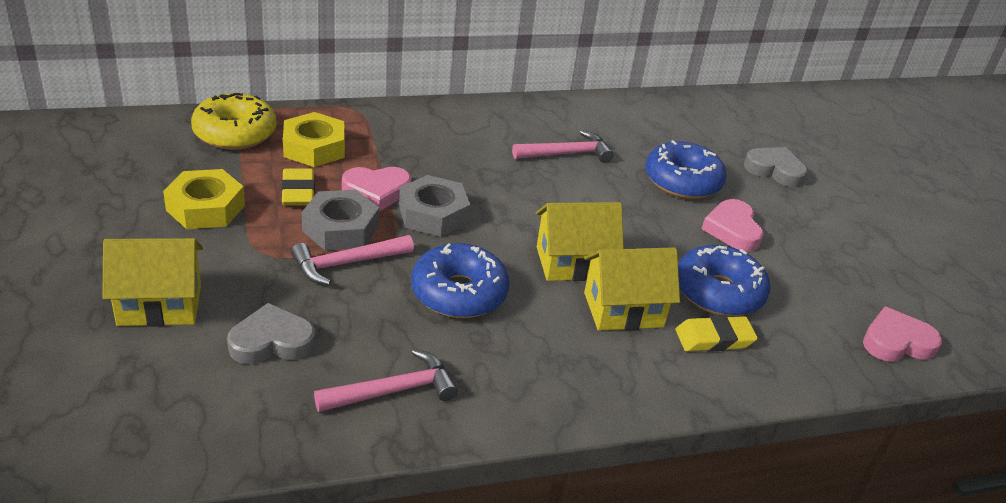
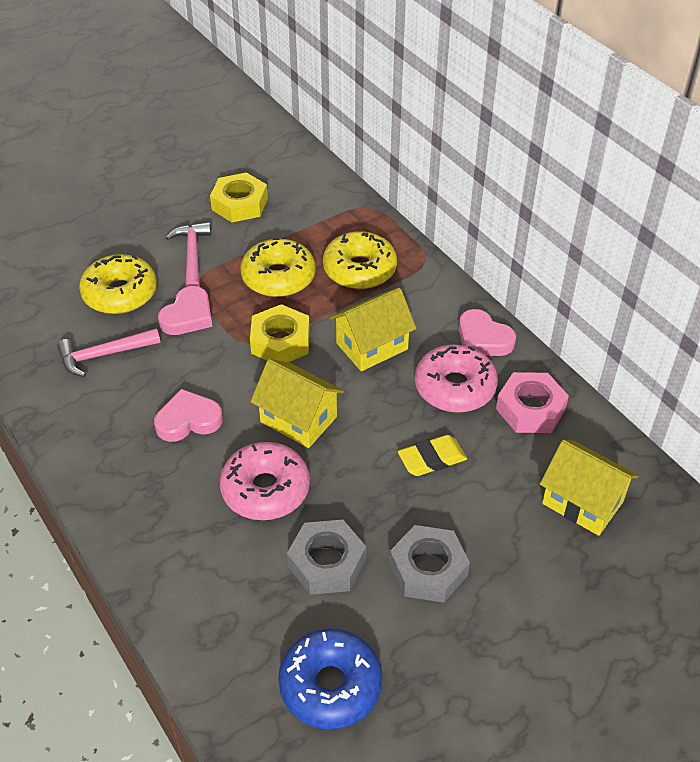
blue donut: 3 -> 1
grey heart: 2 -> 0
pink donut: 0 -> 2
pink hammer: 3 -> 2
pink nut: 0 -> 1
yellow donut: 1 -> 3
yellow eraser: 2 -> 1

